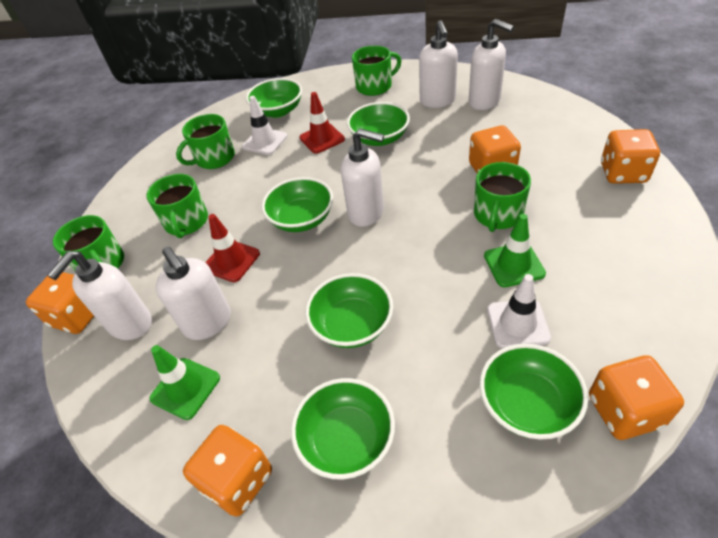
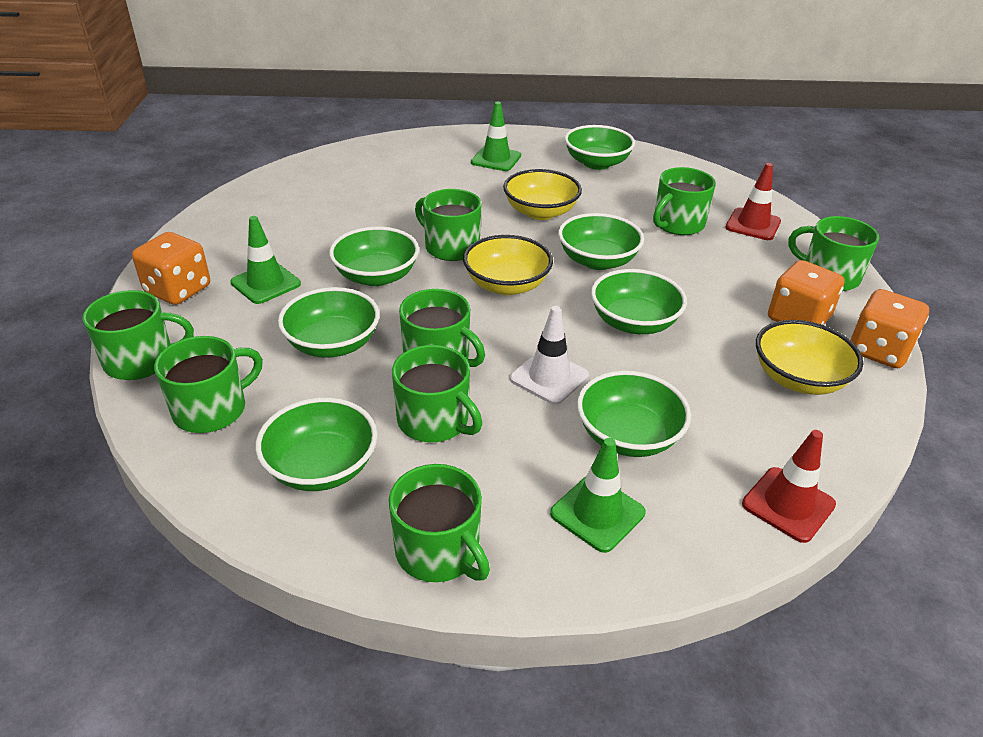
green bowl: 6 -> 7
green mug: 5 -> 8
green traffic cone: 2 -> 3
orange dice: 5 -> 3
white soap dispenser: 5 -> 0
white traffic cone: 2 -> 1
yellow bowl: 0 -> 3

